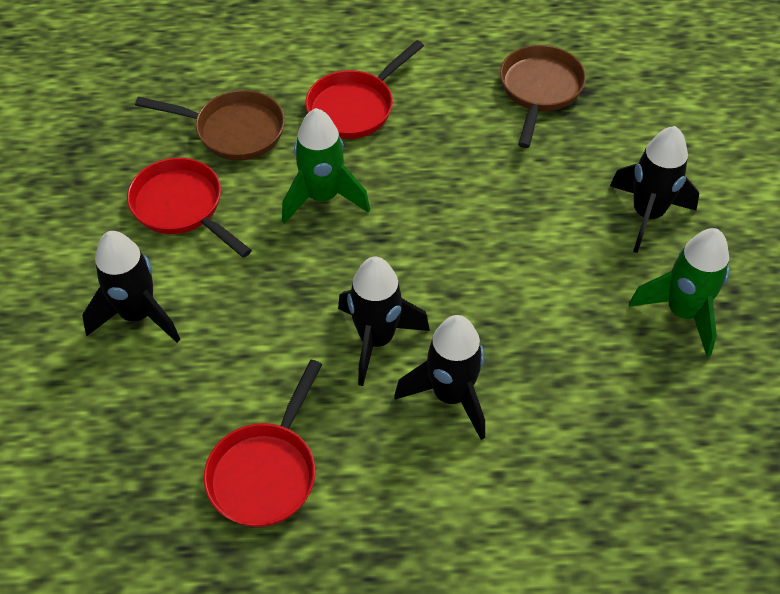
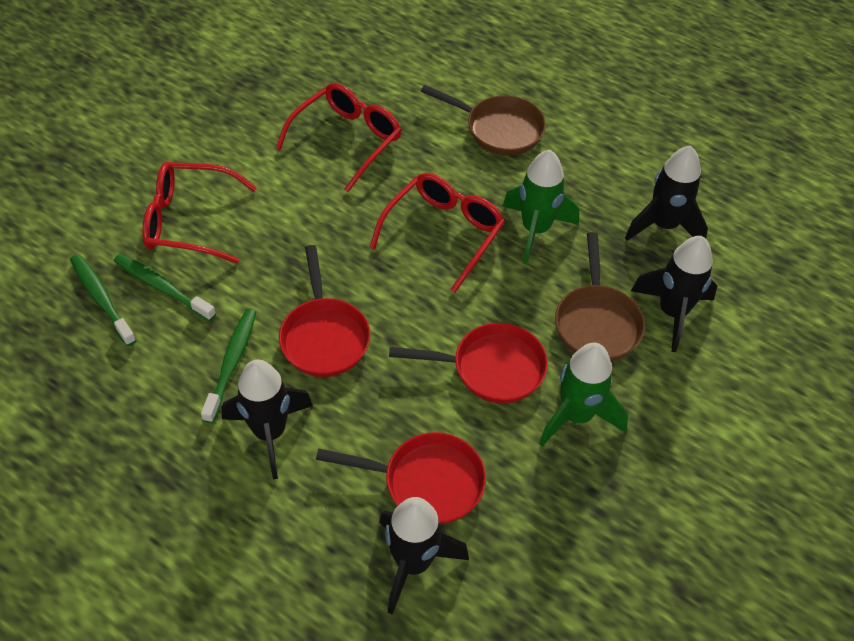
green toothbrush: 0 -> 3
red glasses: 0 -> 3

